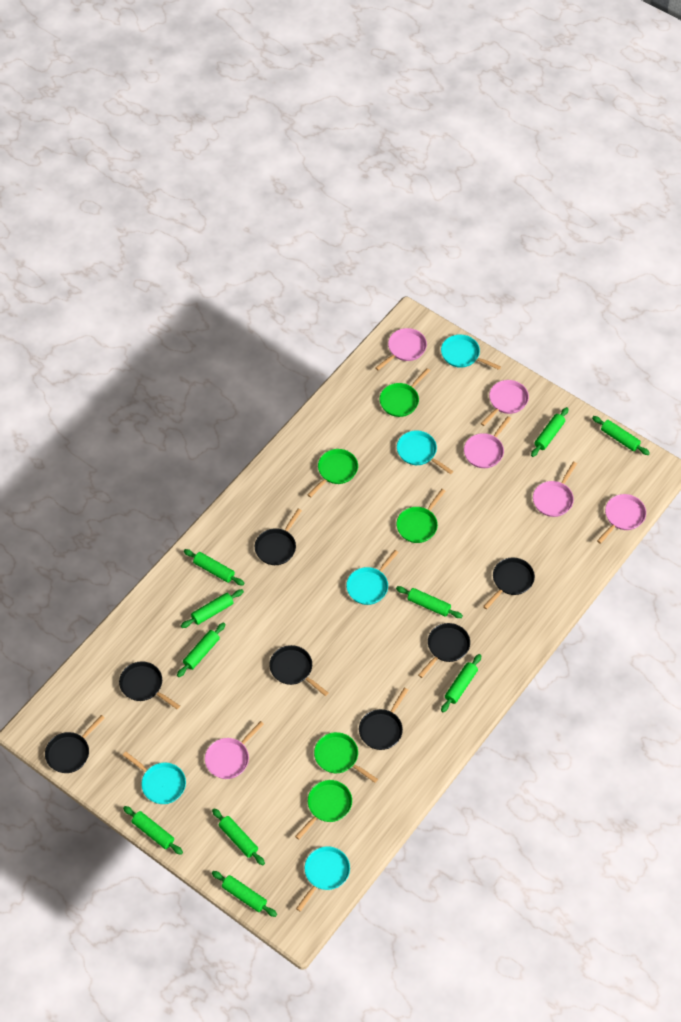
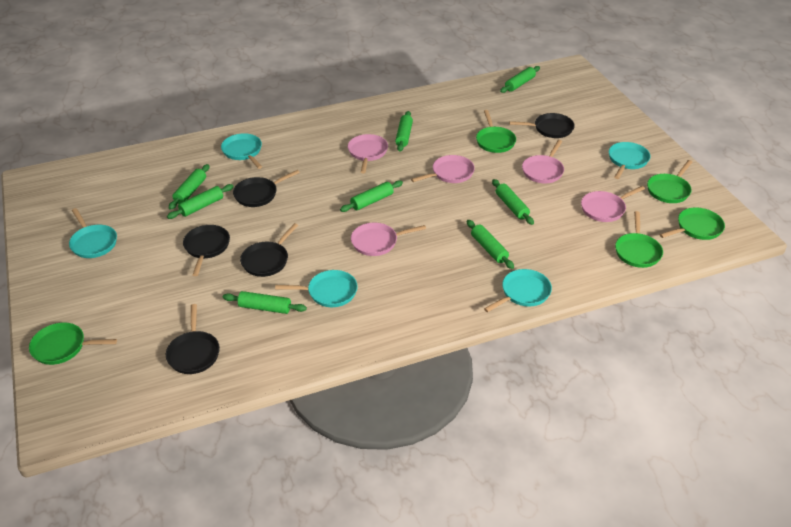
black pan: 7 -> 5
green rolling pin: 10 -> 8
pink pan: 6 -> 5

